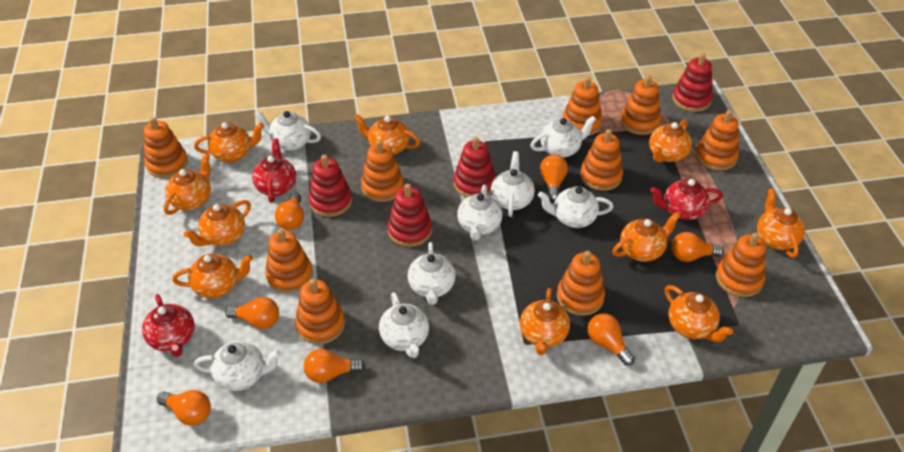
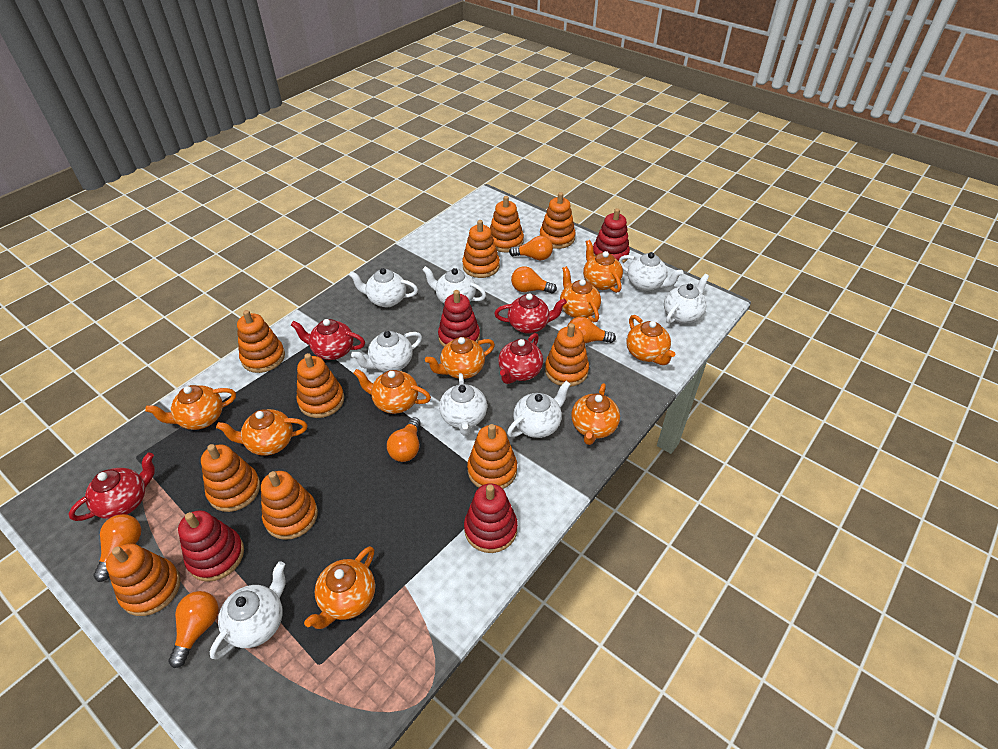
orange light bulb: 7 -> 6
orange teapot: 10 -> 9
red teapot: 3 -> 4

